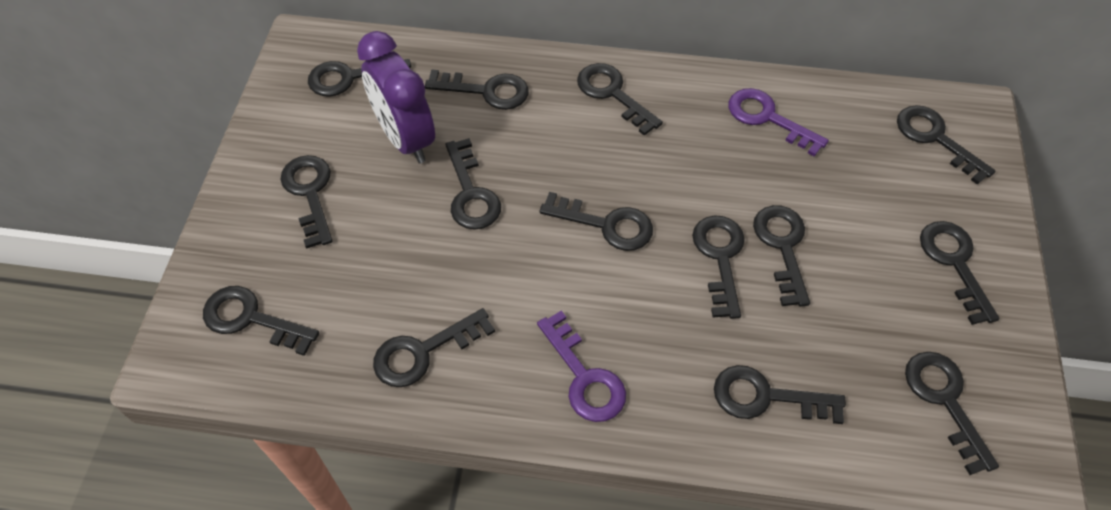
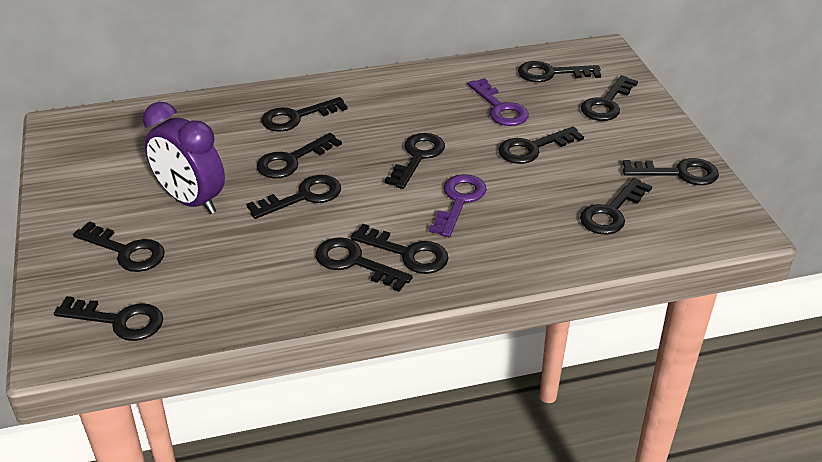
black key: 14 -> 13

